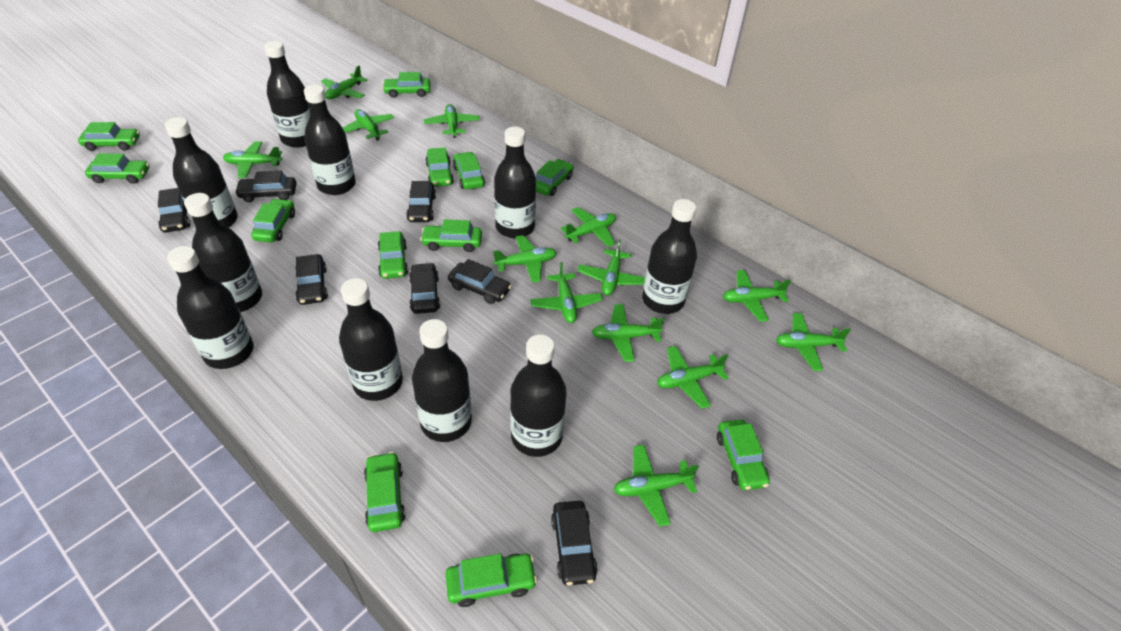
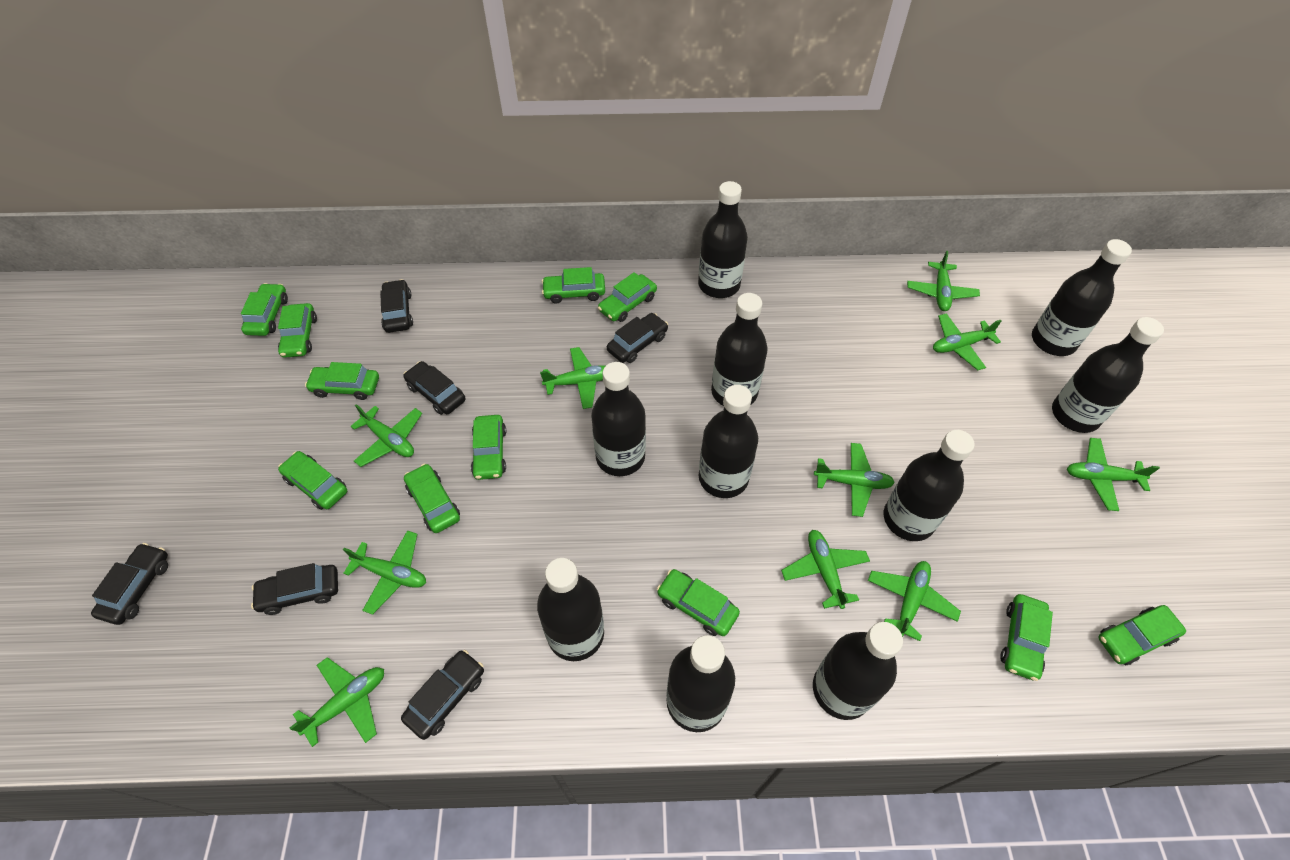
black car: 7 -> 6
green car: 12 -> 11
green plane: 13 -> 10

